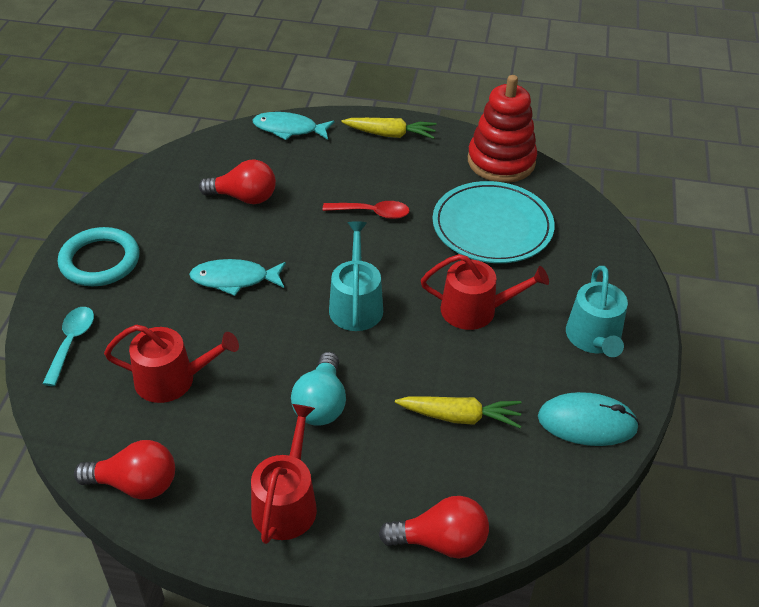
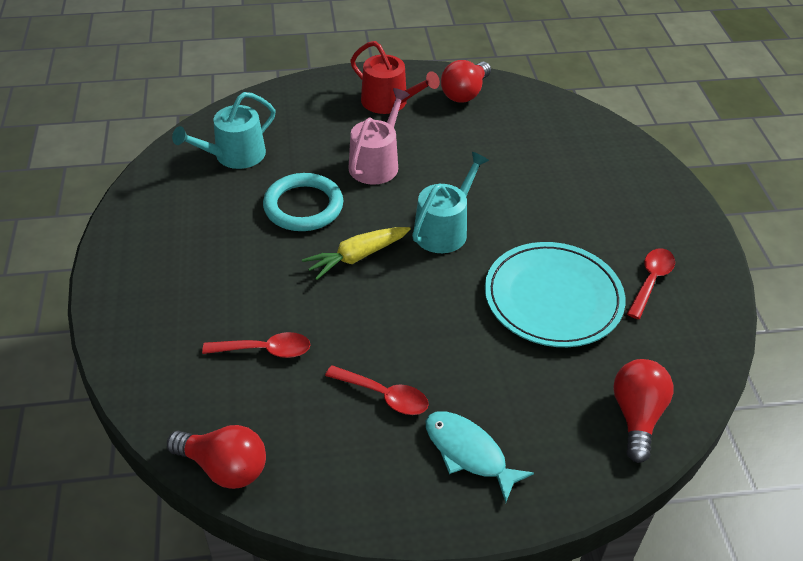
pink watering can: 0 -> 1
red spoon: 1 -> 3
red stacking toy: 1 -> 0
red watering can: 3 -> 1
turquoise fish: 2 -> 1
turquoise light bulb: 1 -> 0
turquoise mouse: 1 -> 0
turquoise spoon: 1 -> 0
yellow carrot: 2 -> 1

